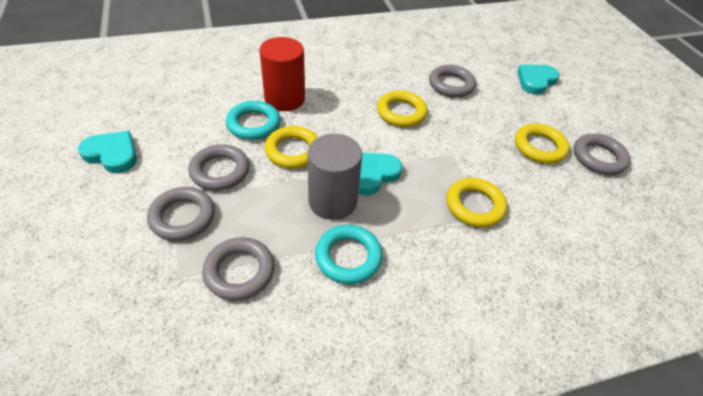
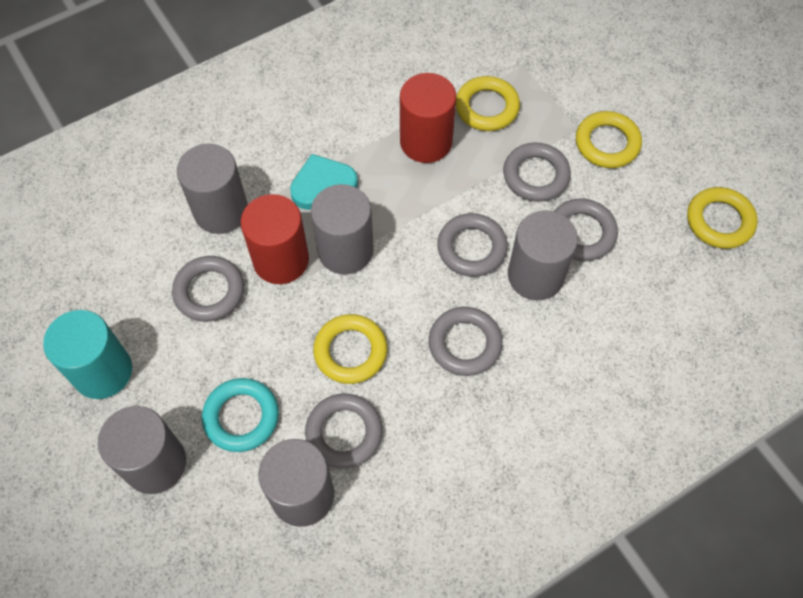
grey cylinder: 1 -> 5
grey ring: 5 -> 6
red cylinder: 1 -> 2
turquoise cylinder: 0 -> 1
turquoise heart: 3 -> 1
turquoise ring: 2 -> 1

